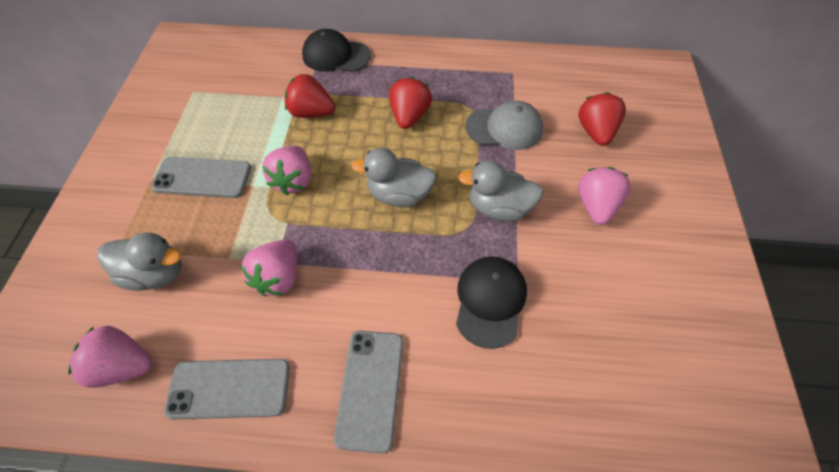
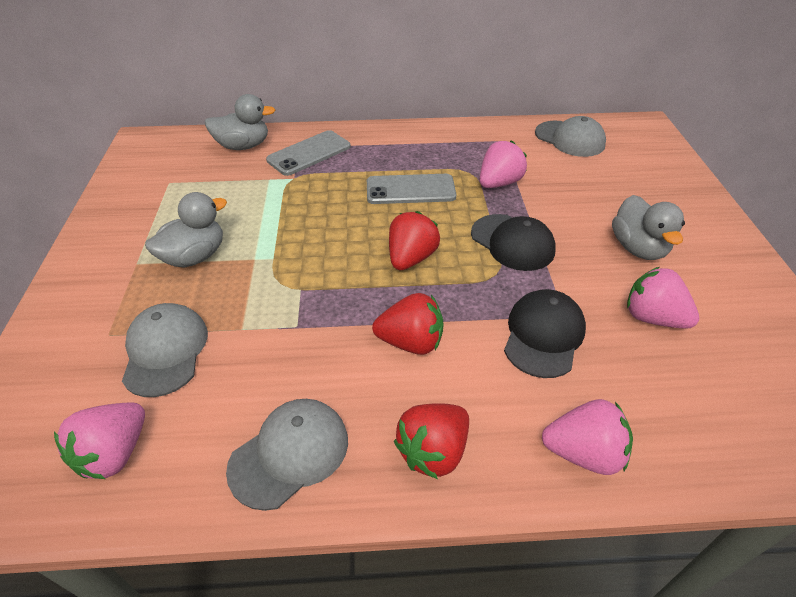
grey cap: 1 -> 3
grey phone: 3 -> 2

